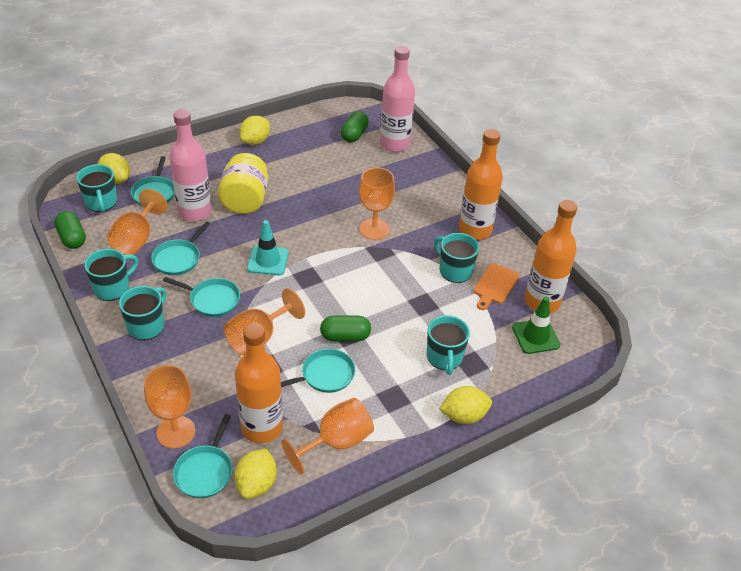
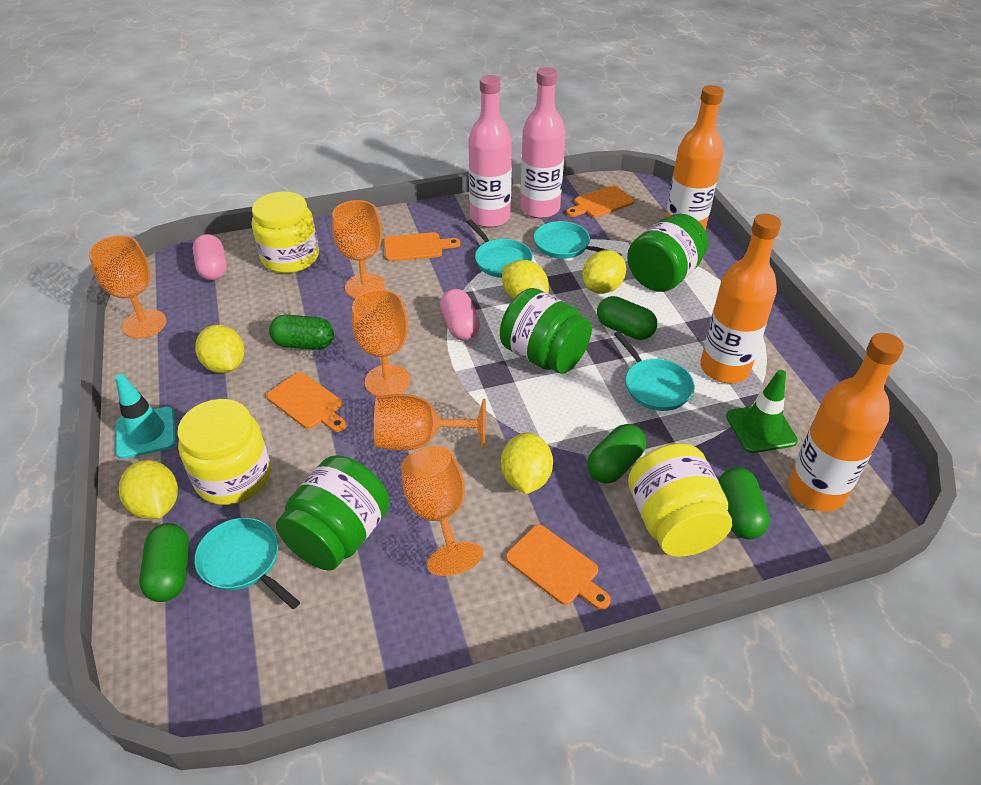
green capsule: 3 -> 5
green jar: 0 -> 3
orange cutting board: 1 -> 4
pink capsule: 0 -> 2
turquoise mug: 5 -> 0
turquoise pan: 5 -> 4
yellow jar: 1 -> 3
yellow lemon: 4 -> 5

